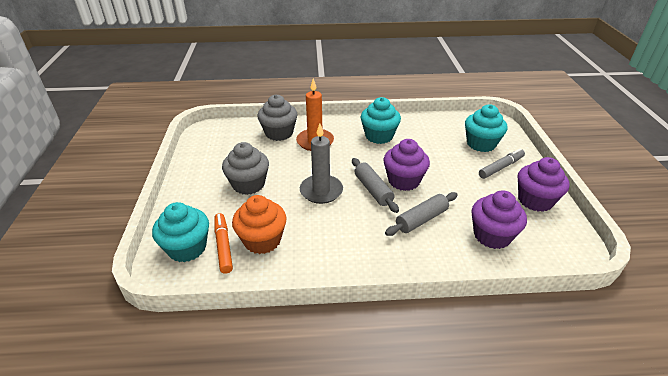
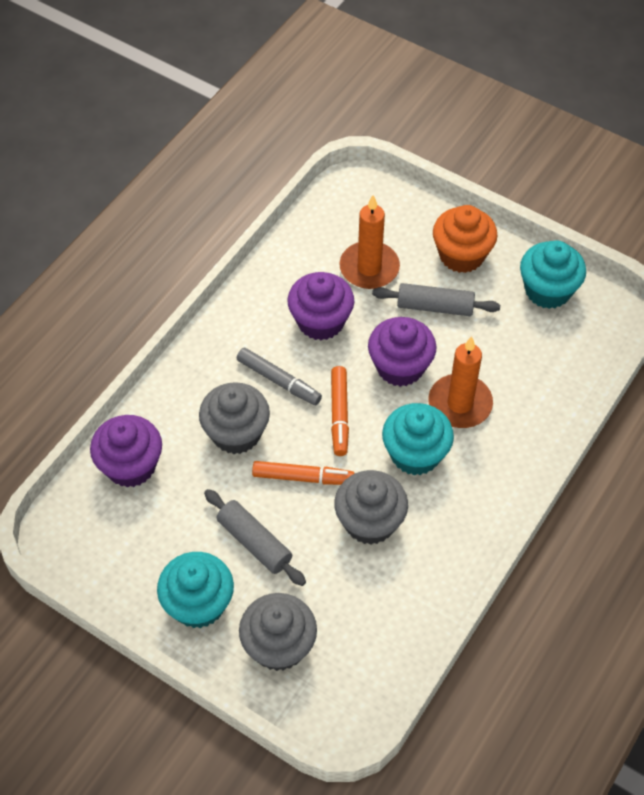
grey candle: 1 -> 0
grey cupcake: 2 -> 3
orange candle: 1 -> 2
orange marker: 1 -> 2

